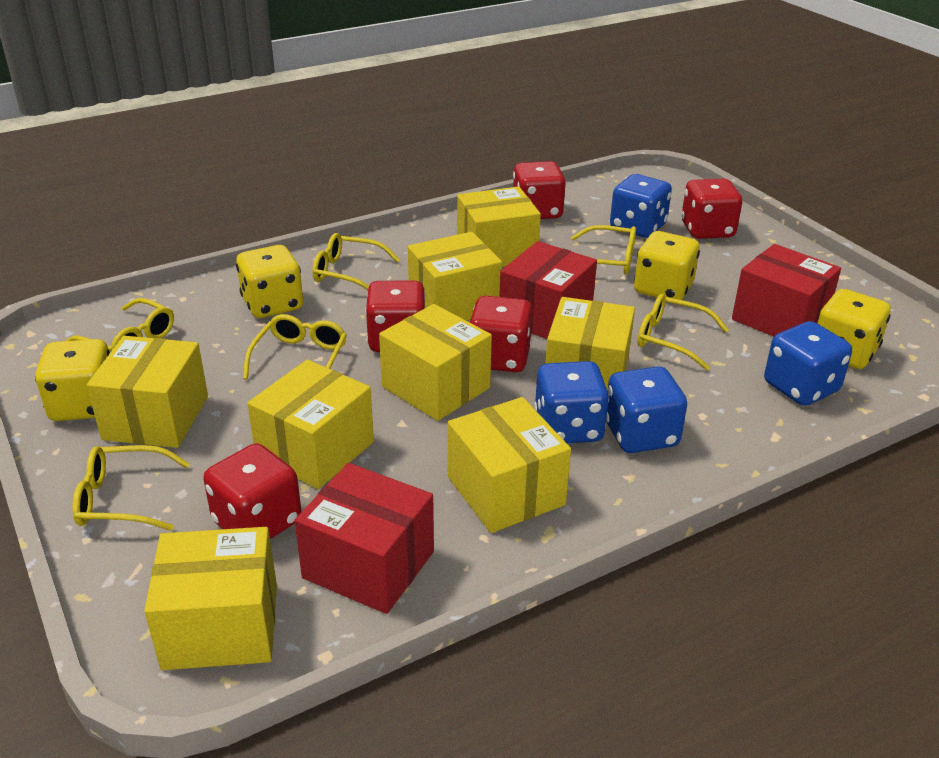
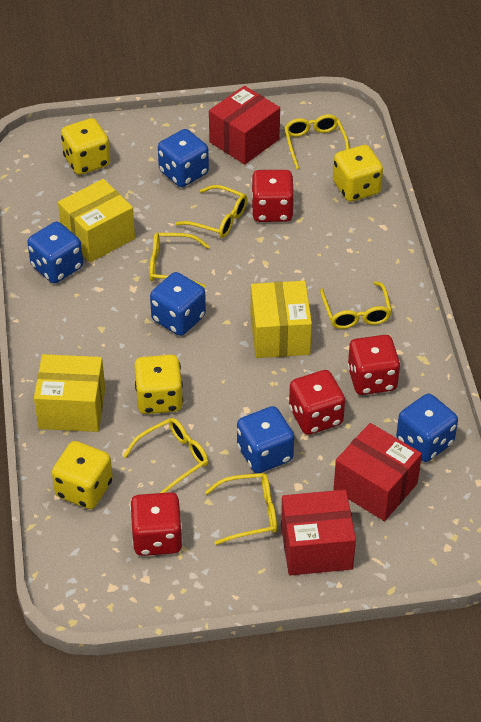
blue dice: 4 -> 5
red dice: 5 -> 4
yellow box: 8 -> 3

